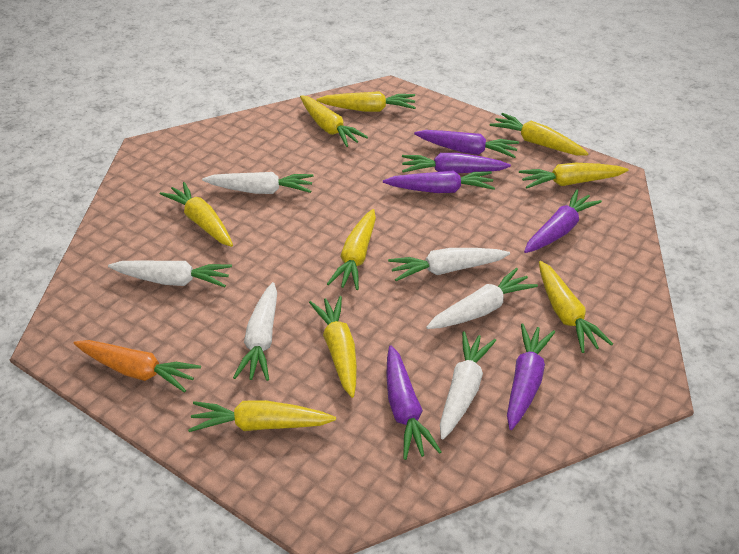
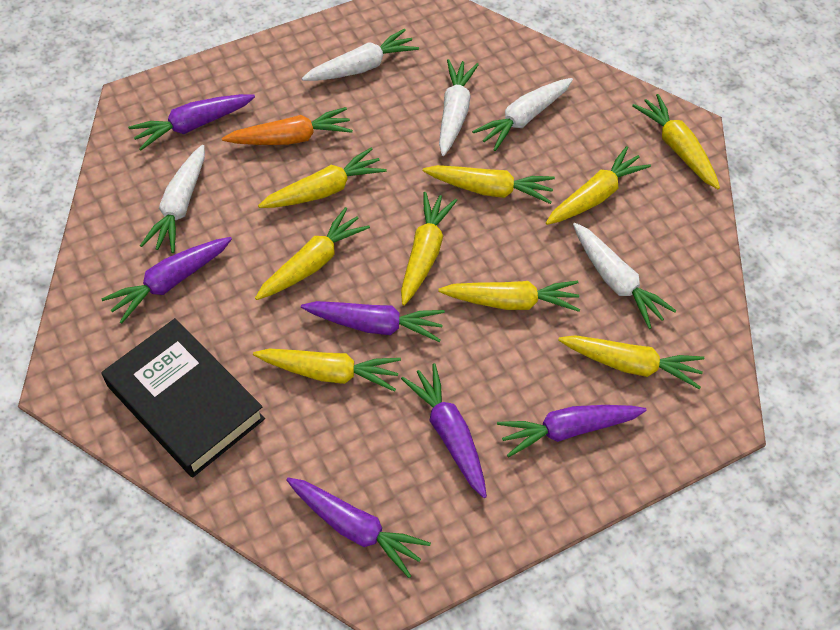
black book: 0 -> 1
white carrot: 6 -> 5

